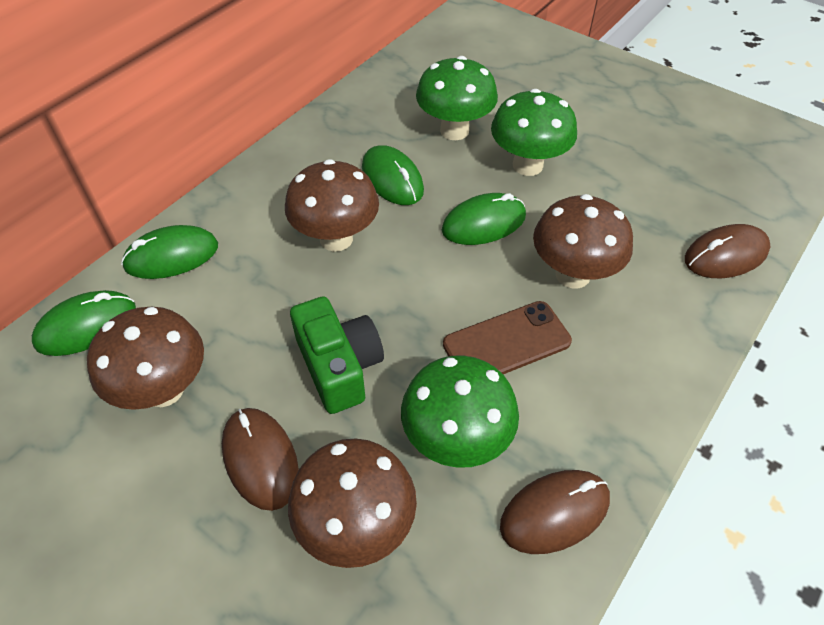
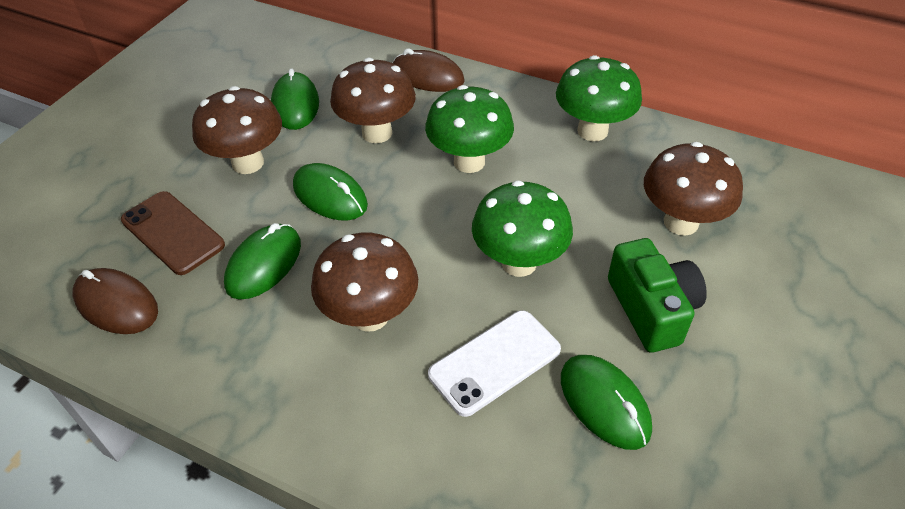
brown mouse: 3 -> 2
white phone: 0 -> 1

